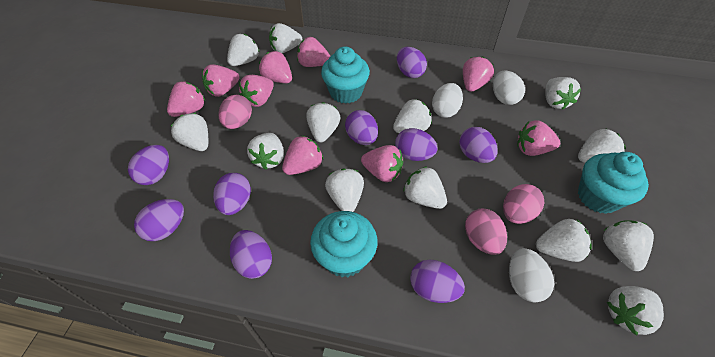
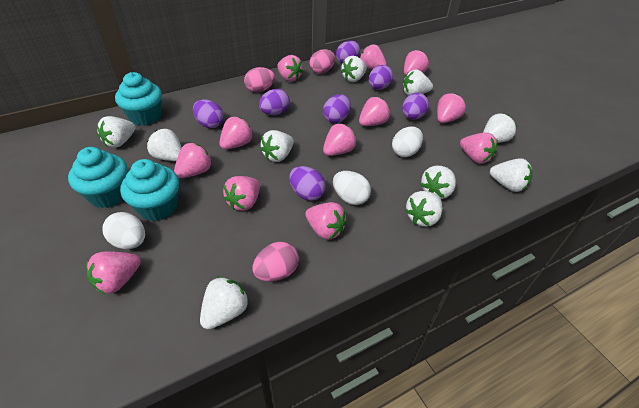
pink strawberry: 9 -> 12
purple egg: 9 -> 7
white strawberry: 13 -> 10

